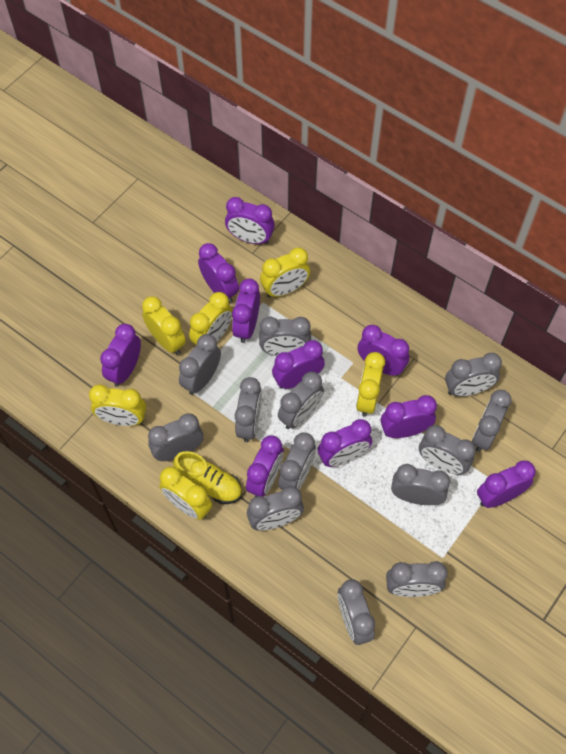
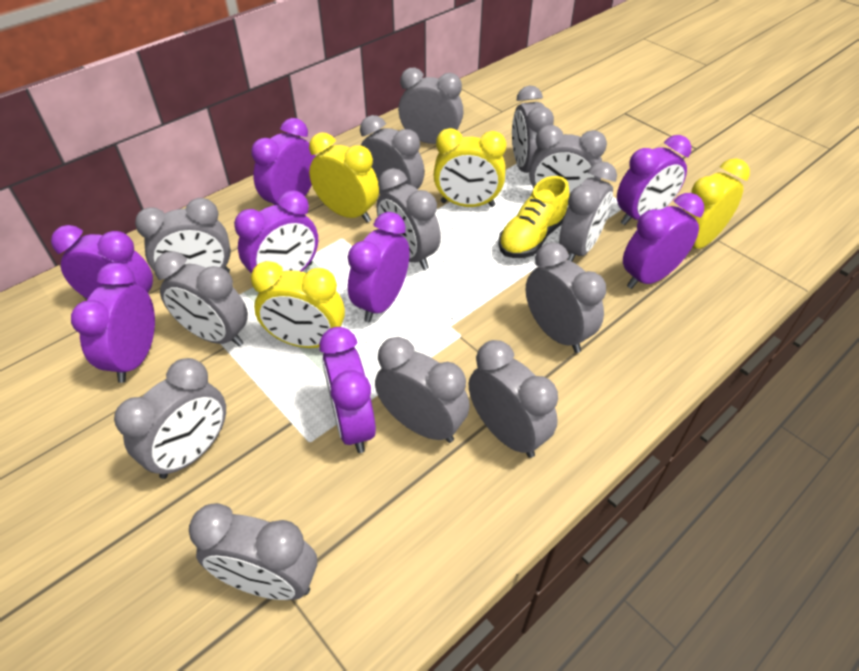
purple clock: 10 -> 8
yellow clock: 6 -> 4

